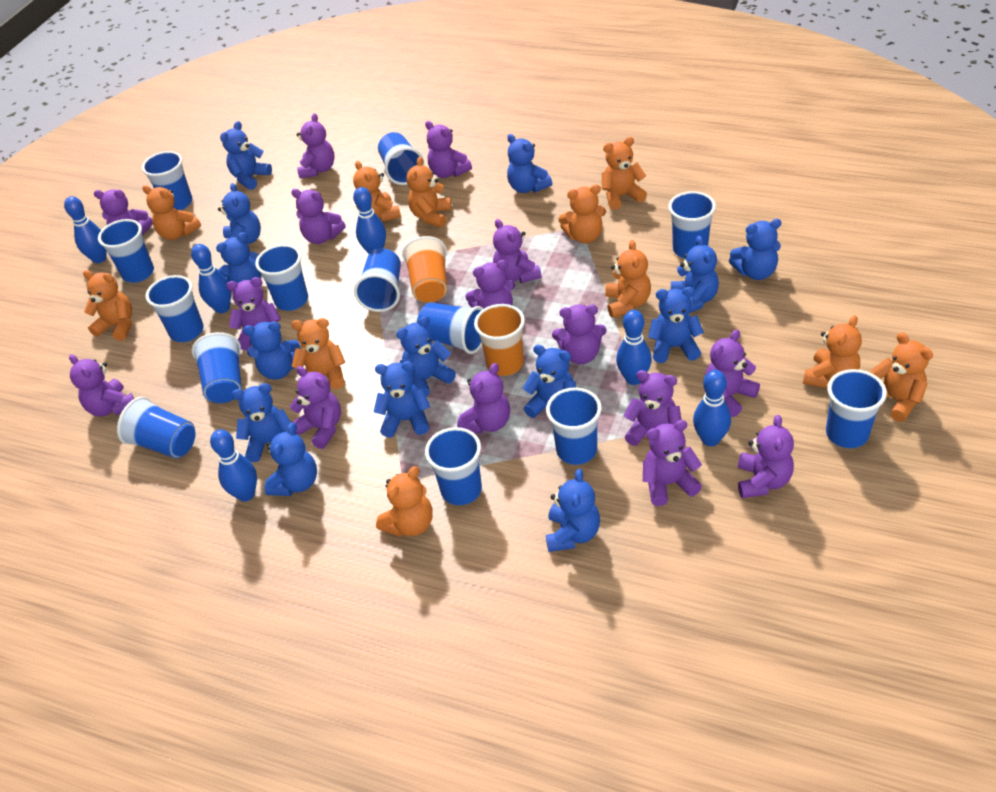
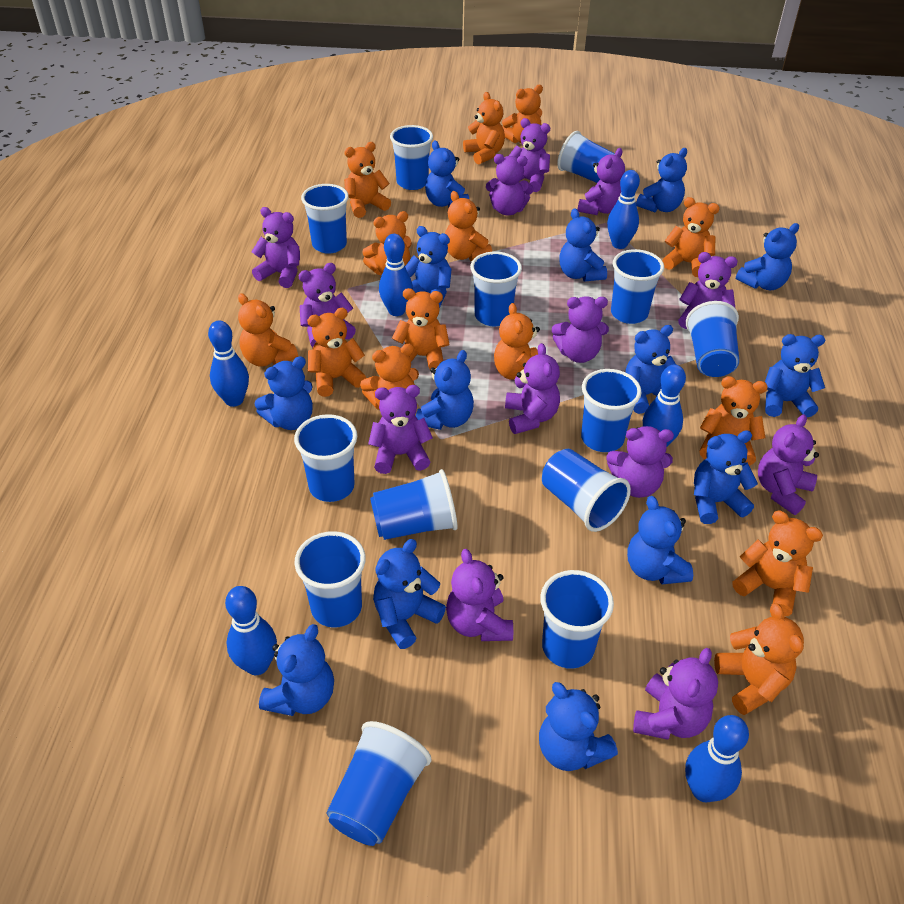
orange cup: 2 -> 0
orange teddy bear: 11 -> 14
purple teddy bear: 15 -> 13

